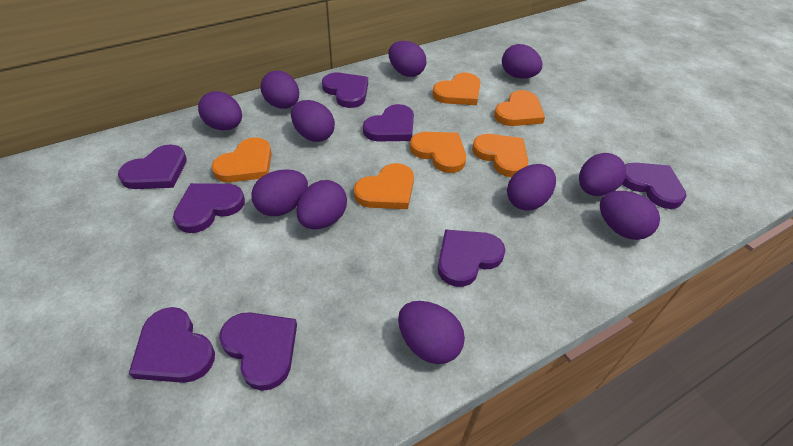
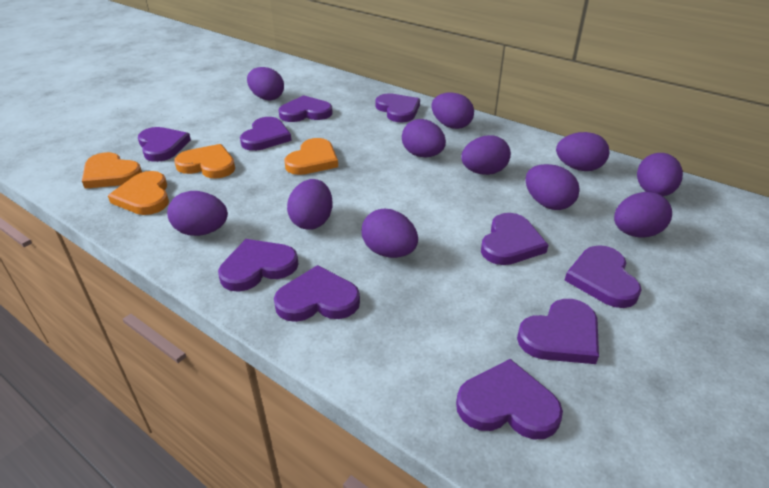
orange heart: 6 -> 4
purple heart: 8 -> 10

